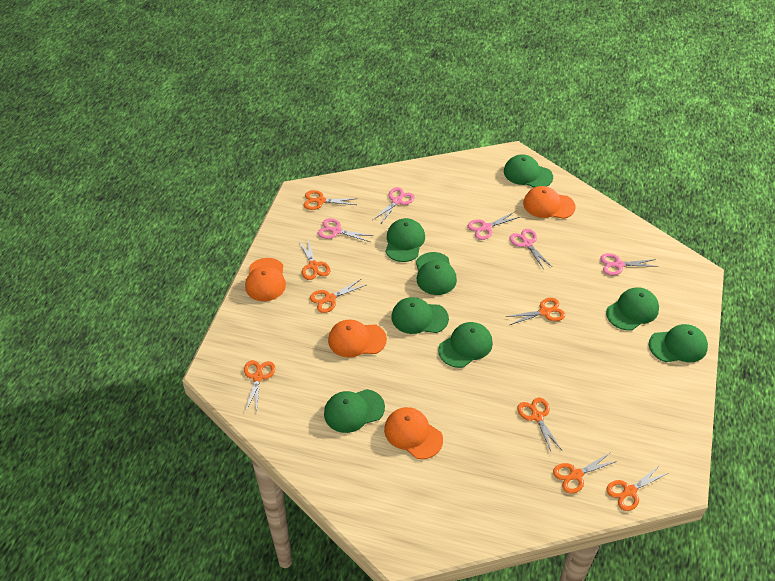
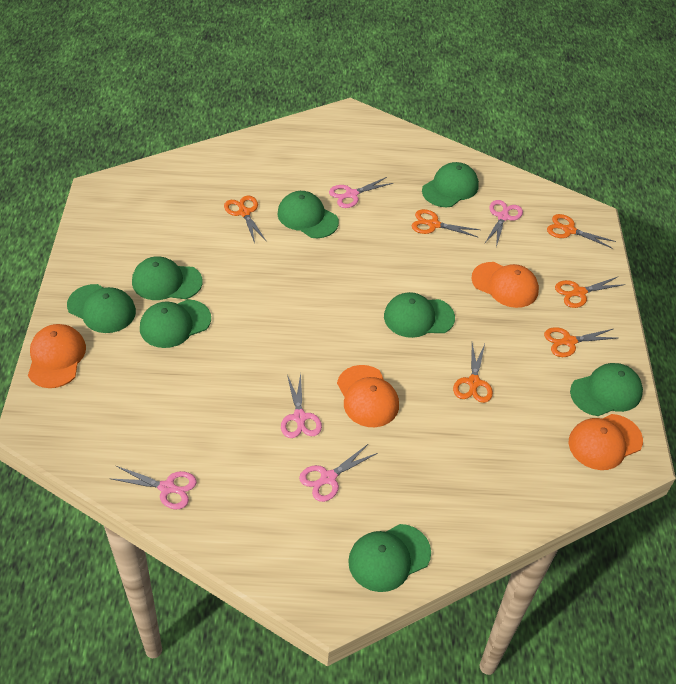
orange scissors: 8 -> 6

